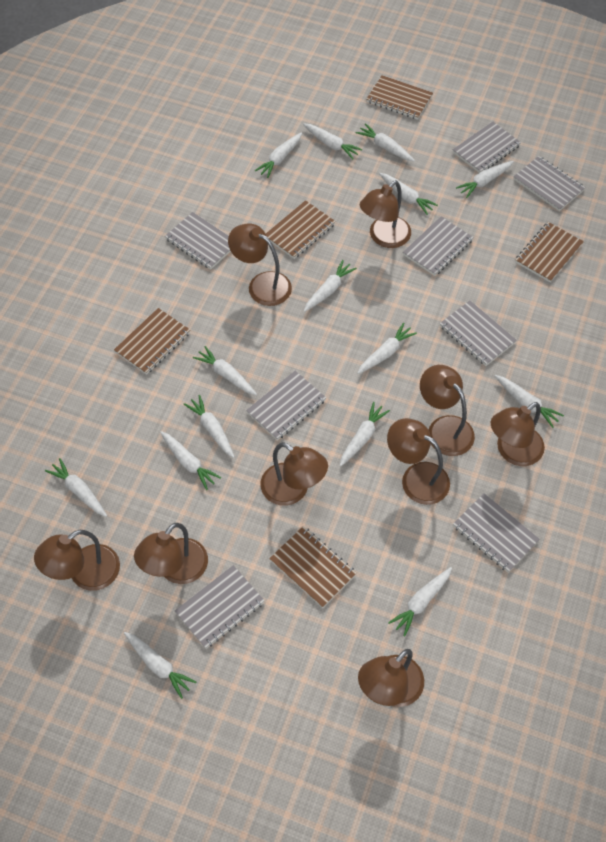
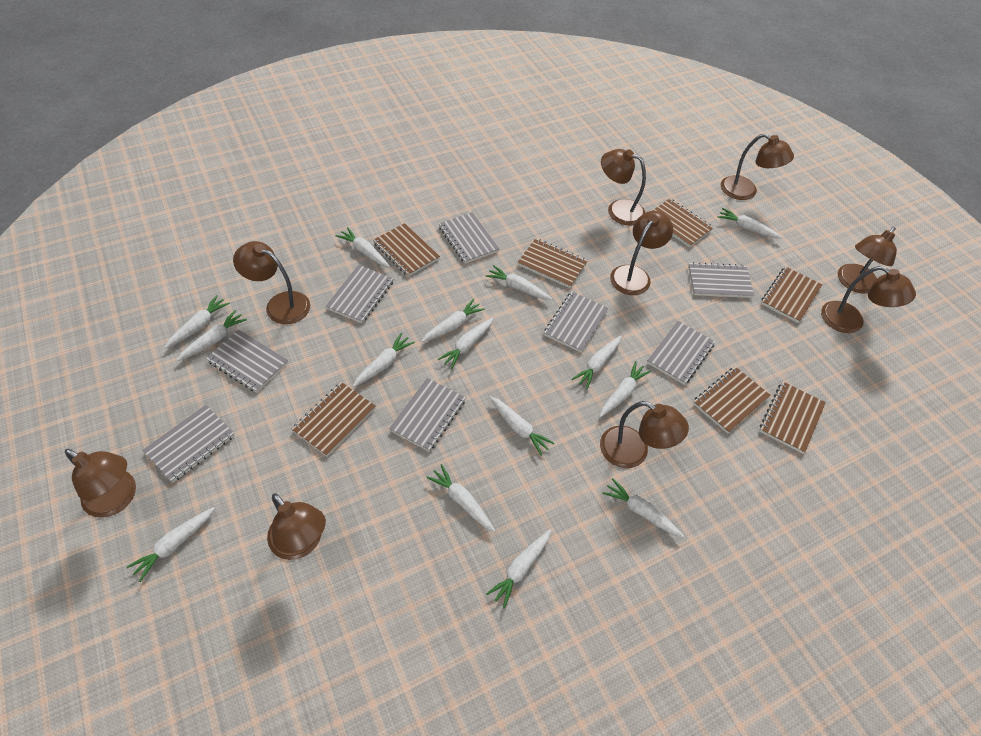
brown notebook: 5 -> 7

